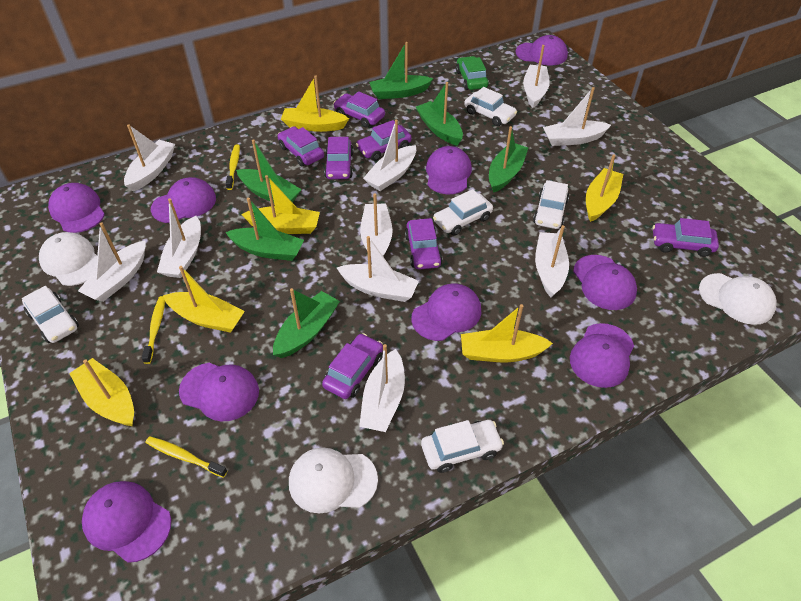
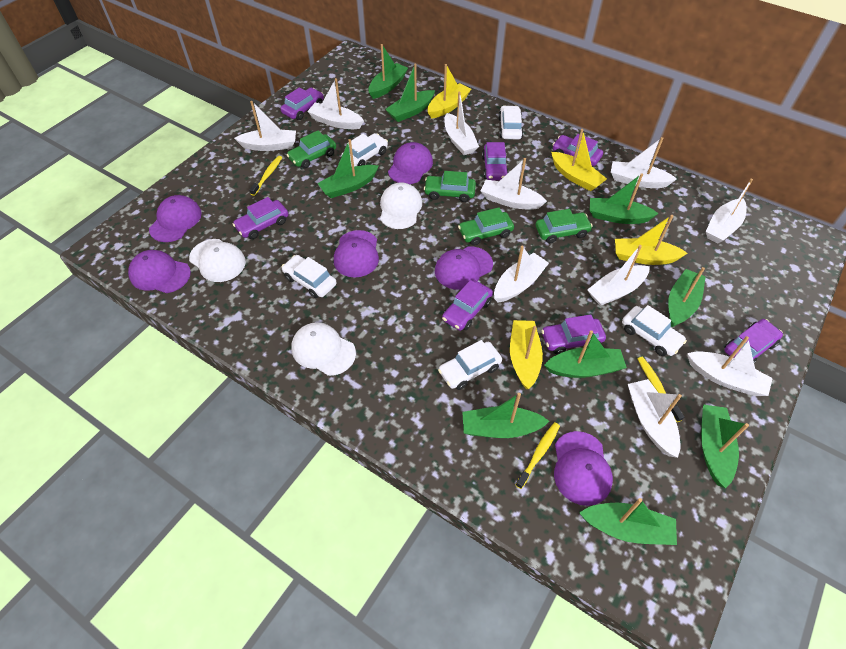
green boat: 6 -> 9
green car: 1 -> 4
purple cap: 9 -> 6
yellow boat: 6 -> 4

